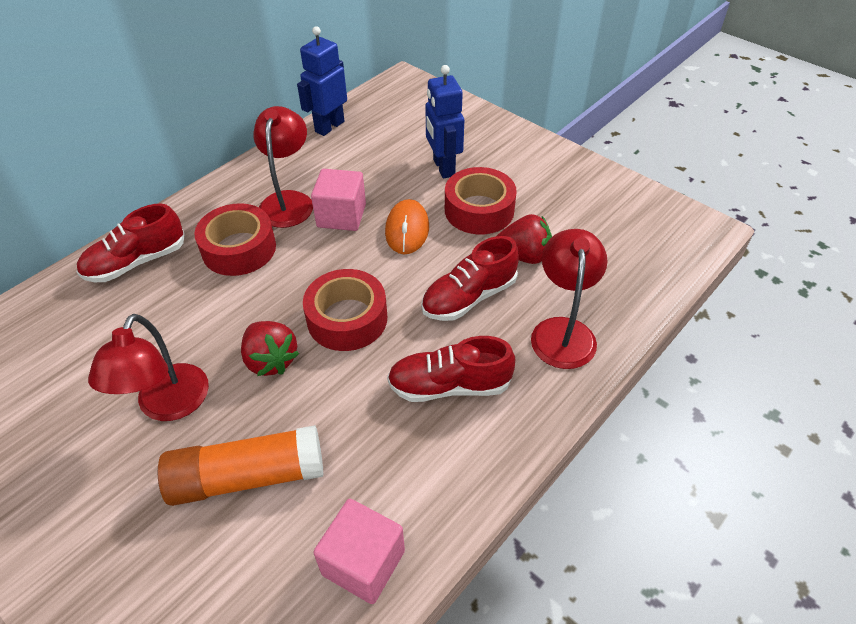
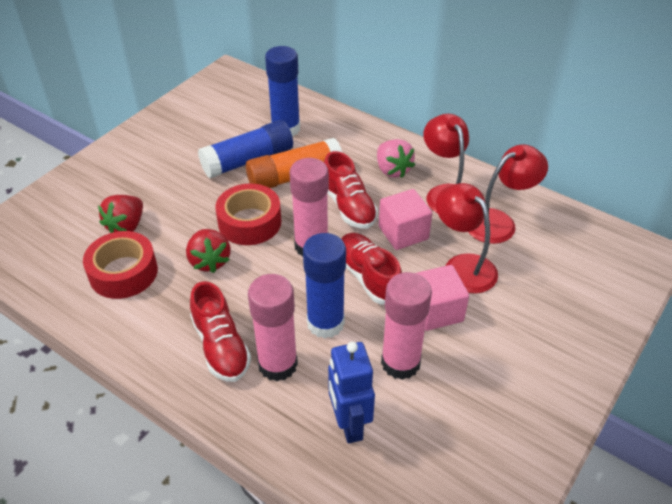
blue glue stick: 0 -> 3
blue robot: 2 -> 1
orange mouse: 1 -> 0
pink glue stick: 0 -> 3
pink strawberry: 0 -> 1
red tape: 3 -> 2

